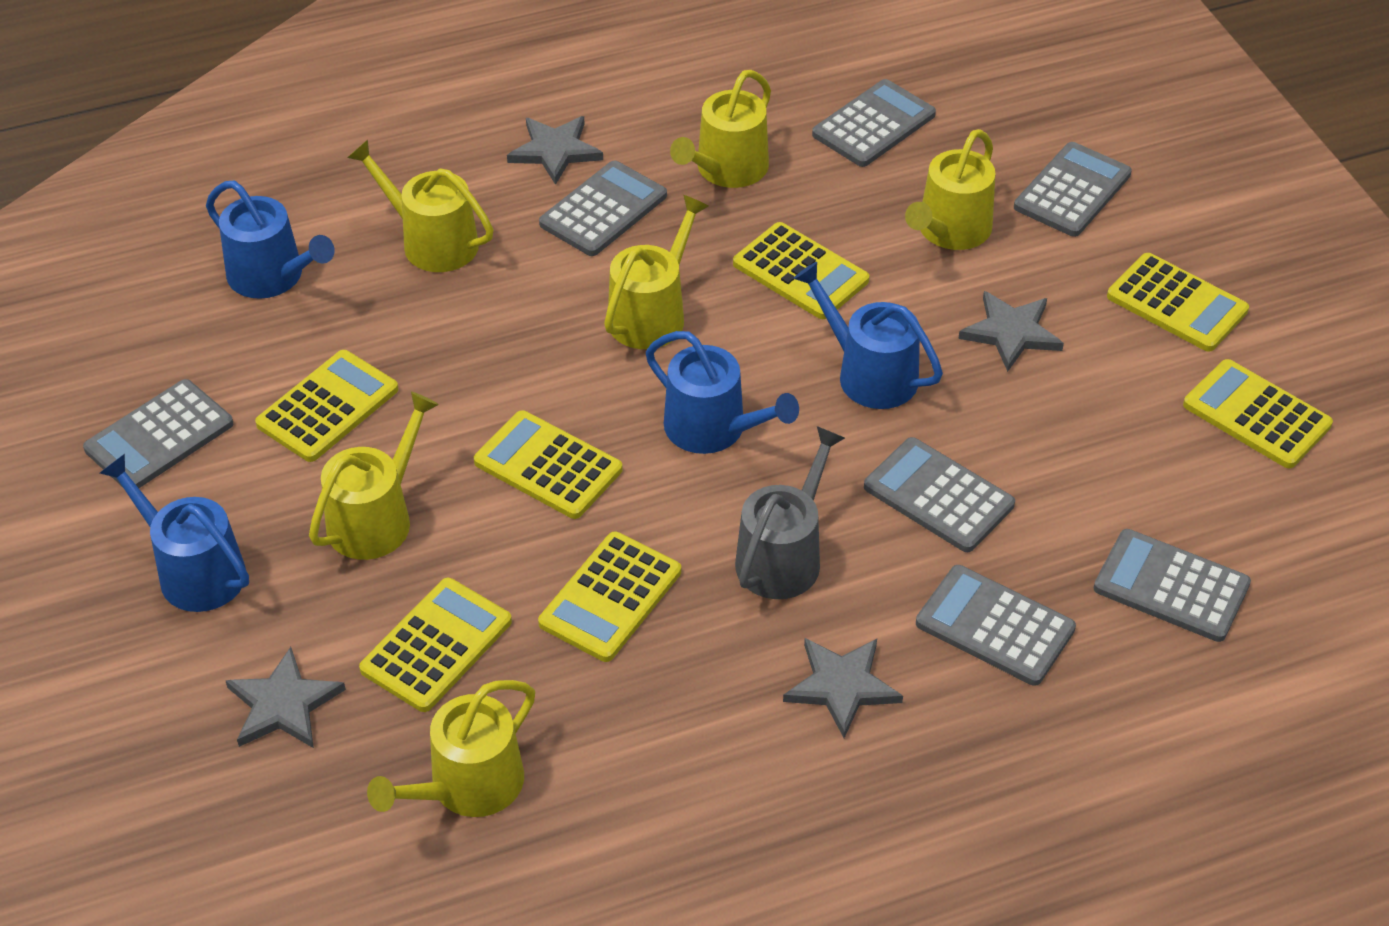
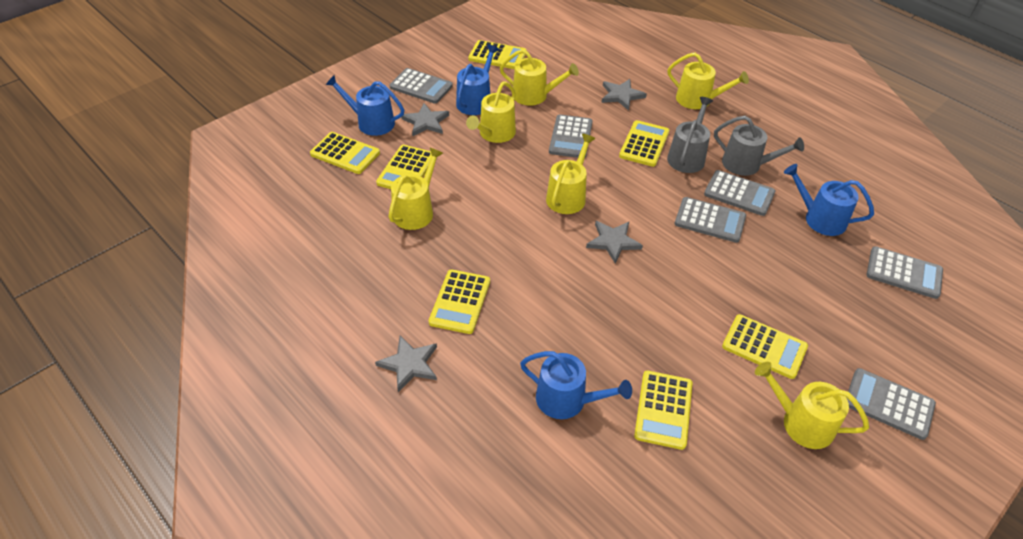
grey calculator: 7 -> 6
grey watering can: 1 -> 2

